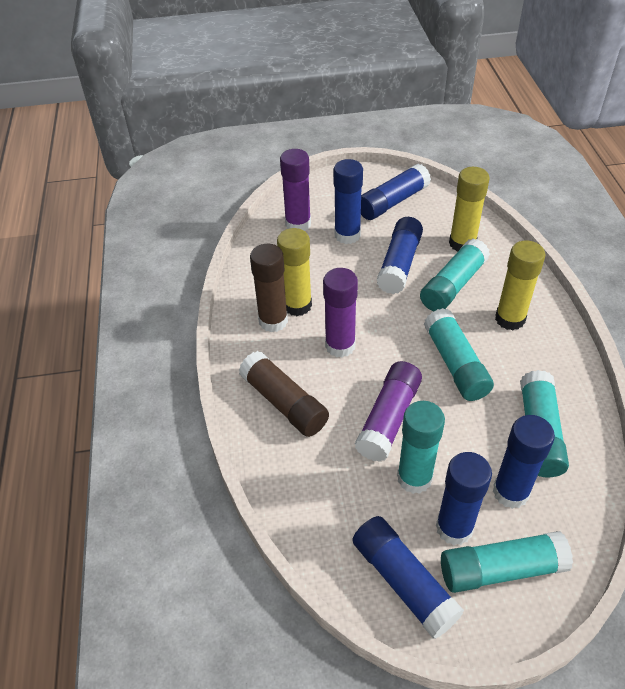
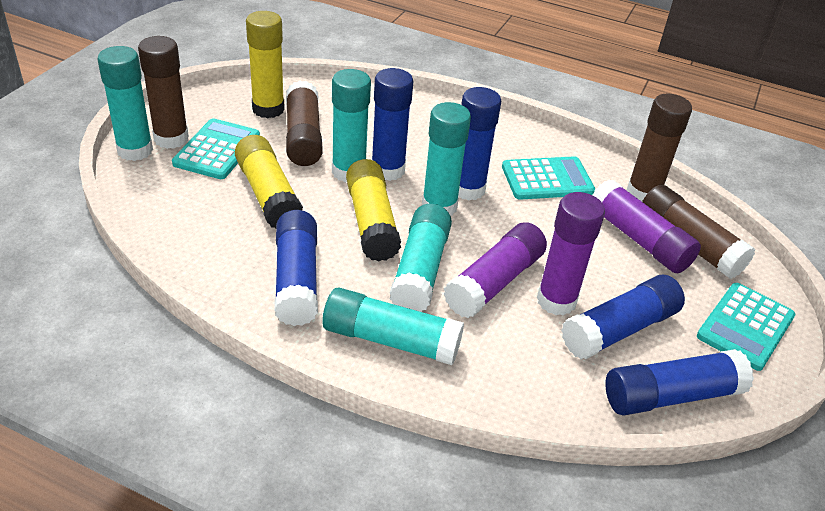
blue glue stick: 6 -> 5
brown glue stick: 2 -> 4
turquoise calculator: 0 -> 3

